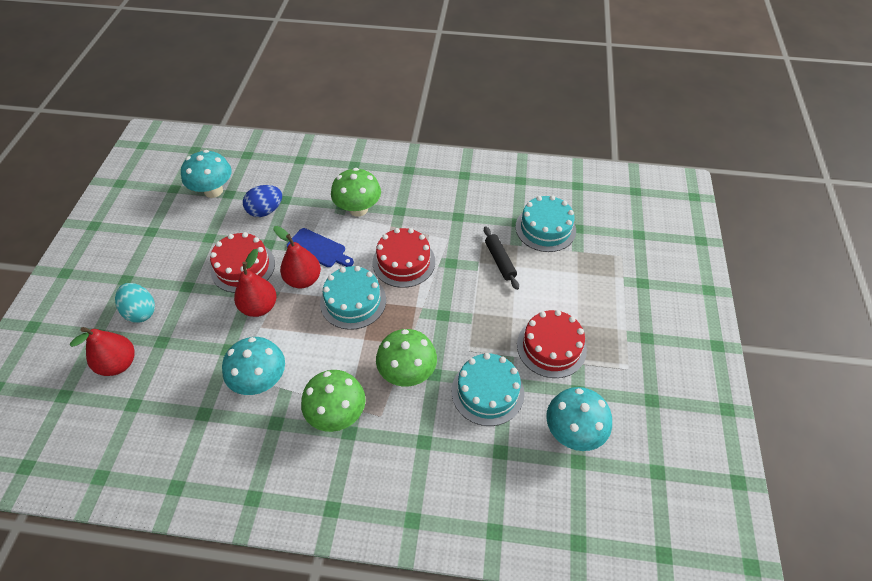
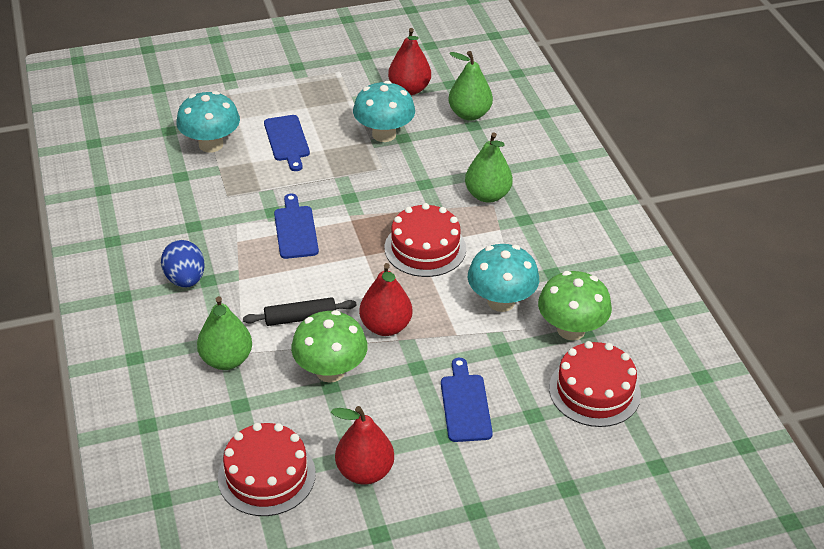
blue cutting board: 1 -> 3
green mushroom: 3 -> 2
green pear: 0 -> 3
turquoise cake: 3 -> 0
turquoise egg: 1 -> 0

